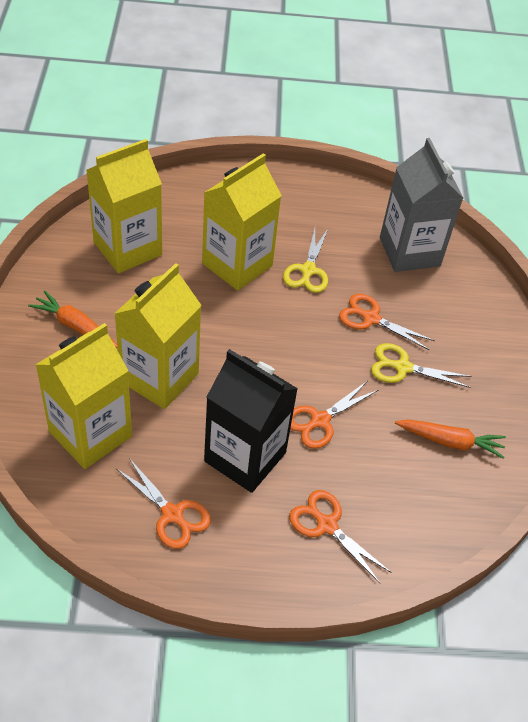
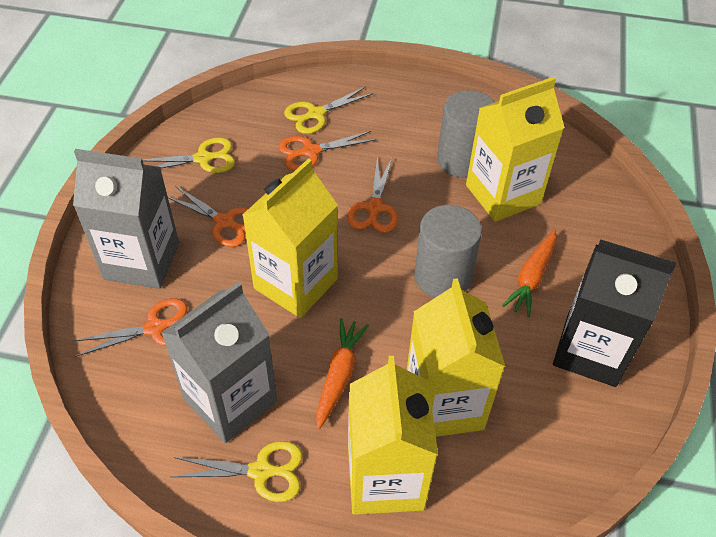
grey carton: 1 -> 2
grey cylinder: 0 -> 2
yellow scissors: 2 -> 3

